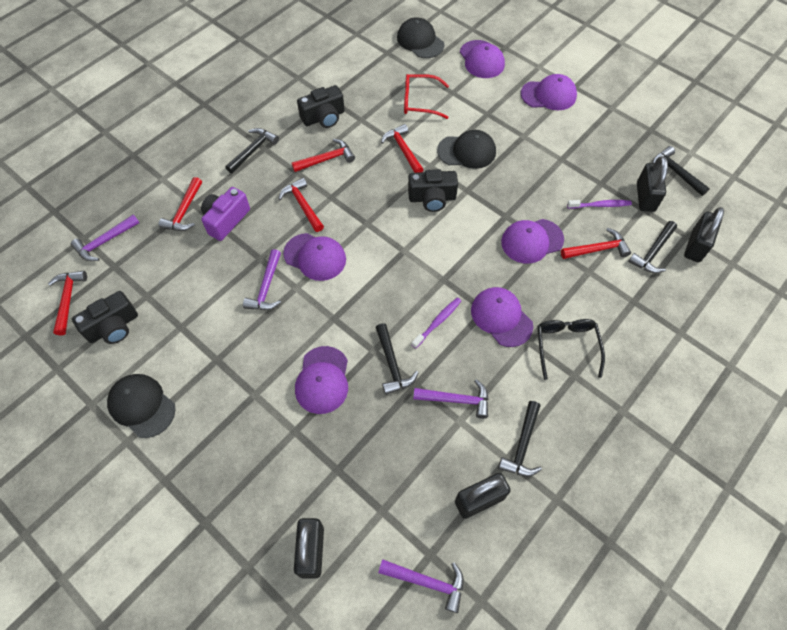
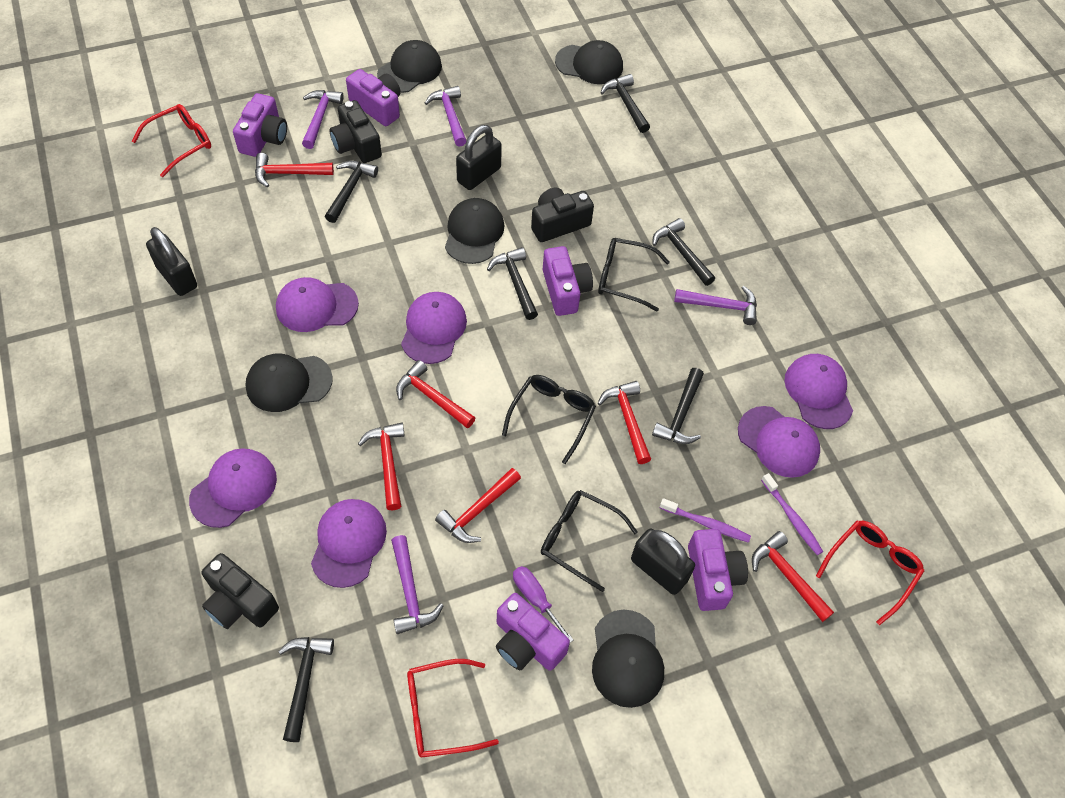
black cap: 3 -> 5
black glasses: 1 -> 3
black hammer: 5 -> 6
black padlock: 4 -> 3
purple camera: 1 -> 5
purple screwdriver: 0 -> 1
red glasses: 1 -> 3

